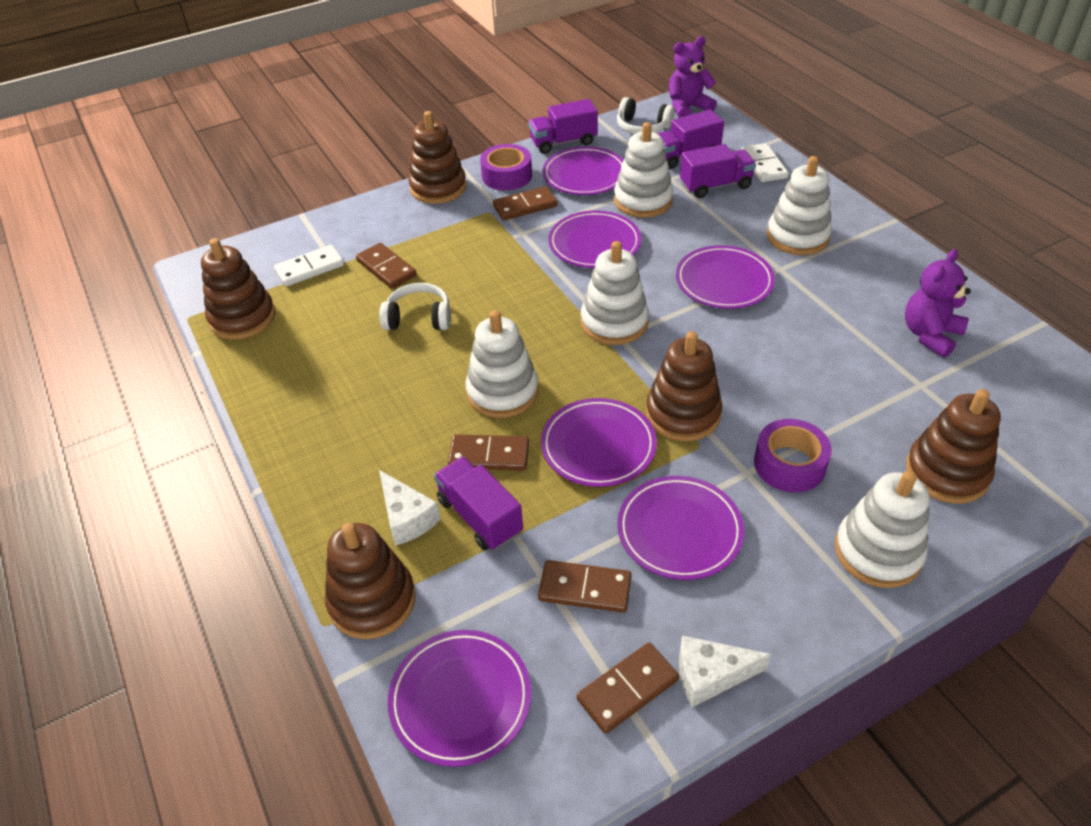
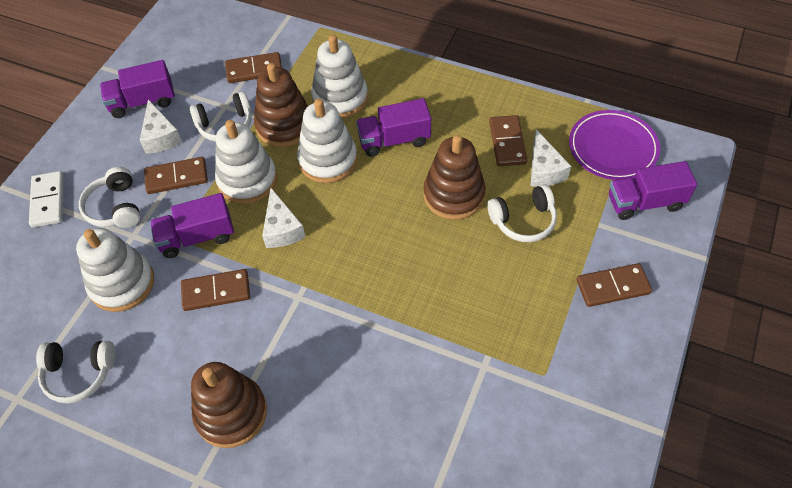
brown stacking toy: 5 -> 3
purple plate: 6 -> 1
purple tape: 2 -> 0
purple teddy bear: 2 -> 0
white cheese: 2 -> 3
white domino: 2 -> 1
white headphones: 2 -> 4
white stacking toy: 5 -> 4

